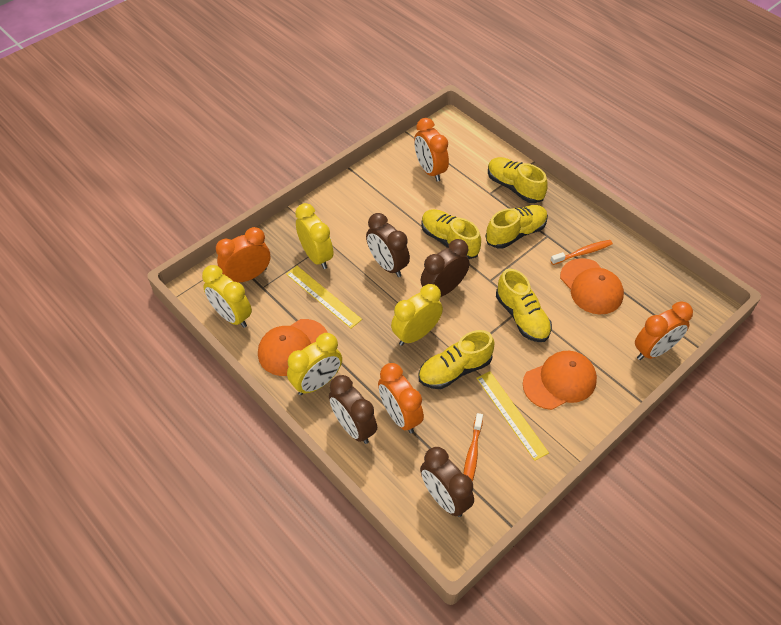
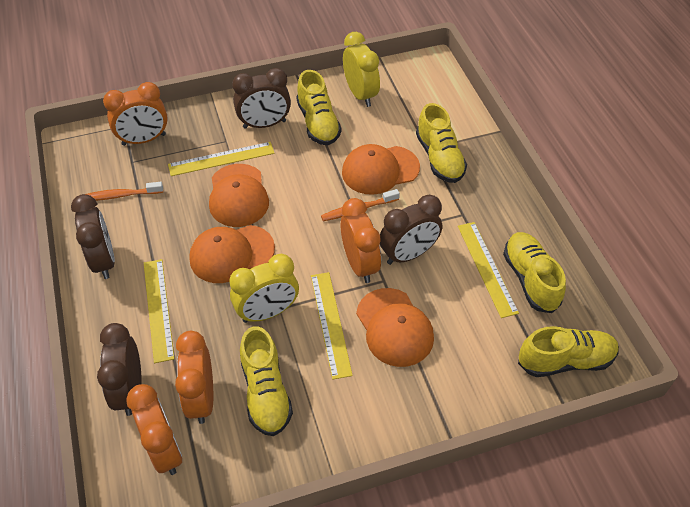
orange cap: 3 -> 4
yellow clock: 4 -> 2
yellow ruler: 2 -> 4

